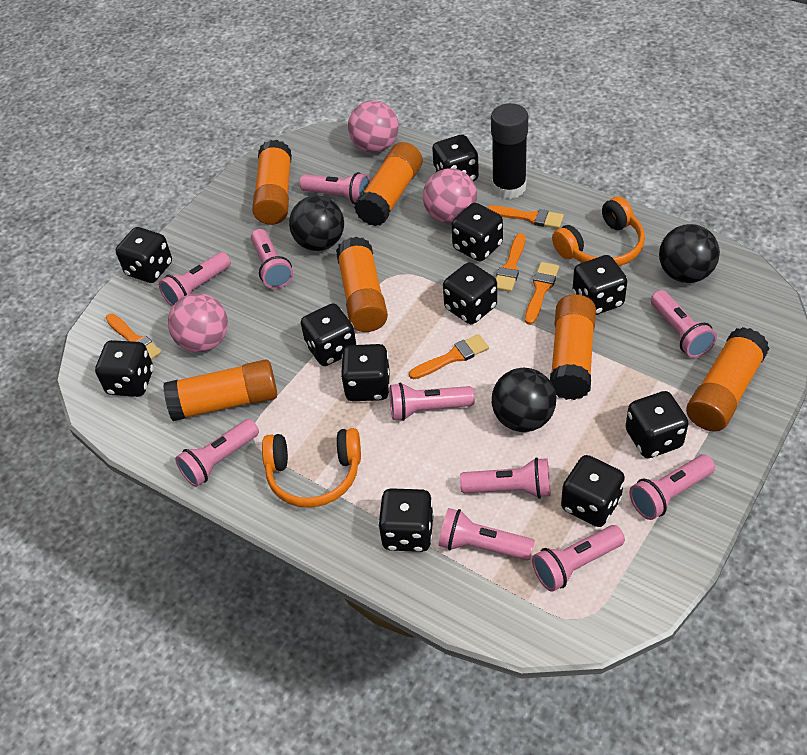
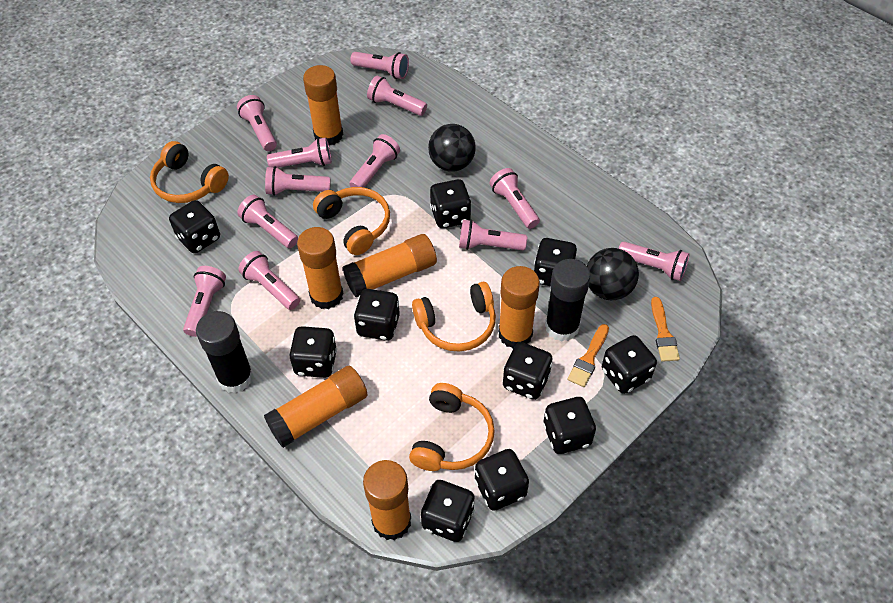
black ball: 3 -> 2
black dice: 11 -> 10
black glue stick: 1 -> 2
orange brush: 5 -> 2
orange headphones: 2 -> 4
pink ball: 3 -> 0
pink flashlight: 10 -> 12

